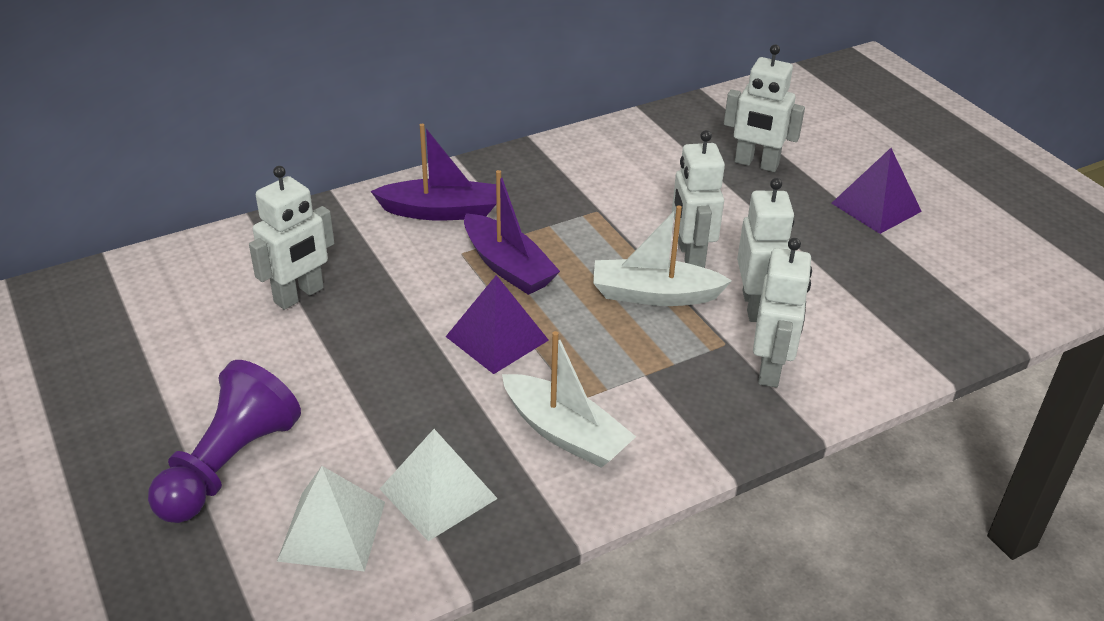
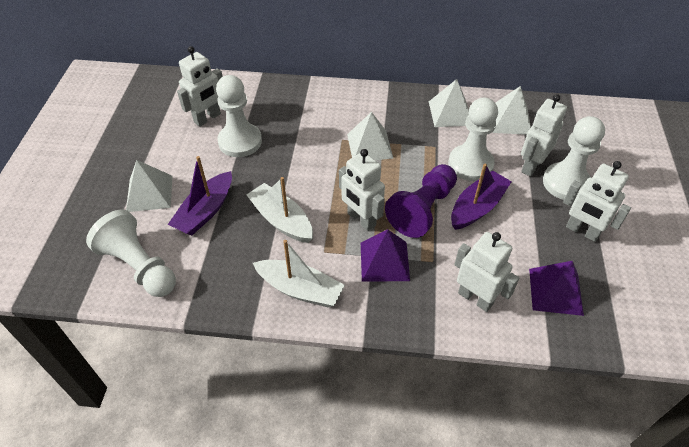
white pawn: 0 -> 4
white pyramid: 2 -> 4

